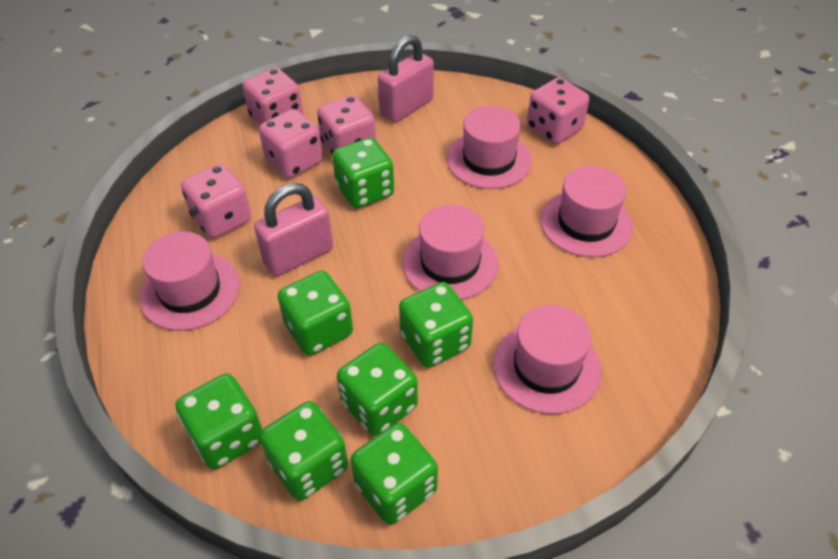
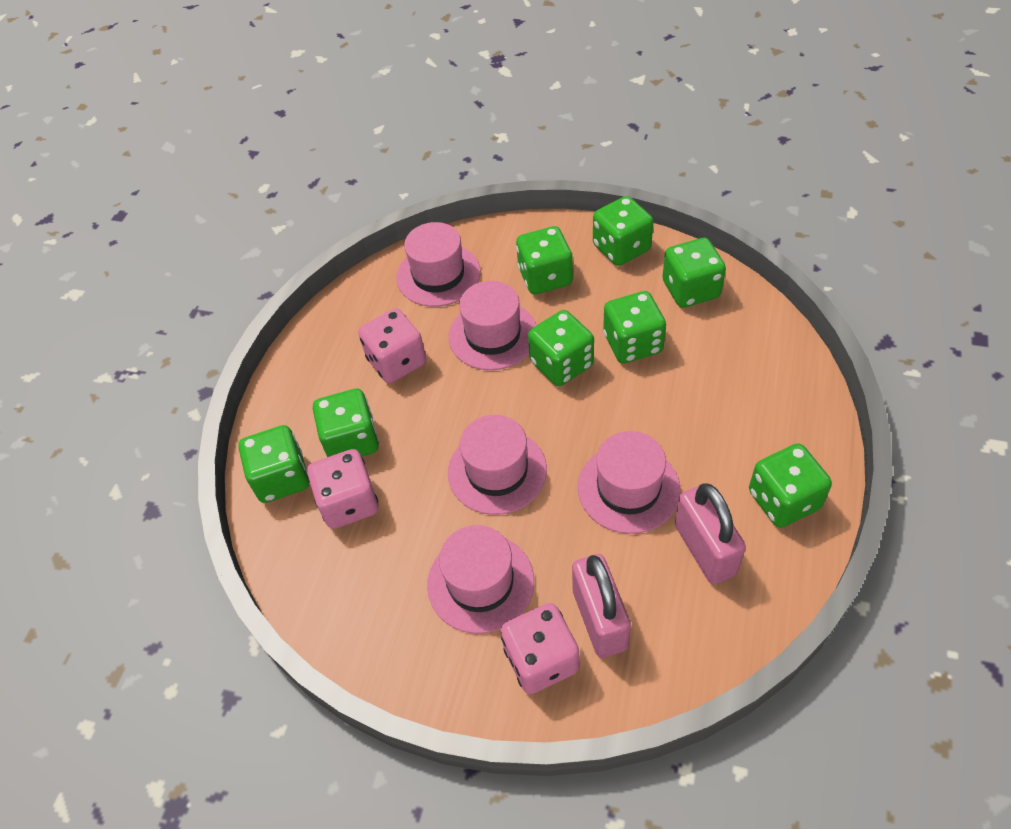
green dice: 7 -> 8
pink dice: 5 -> 3

